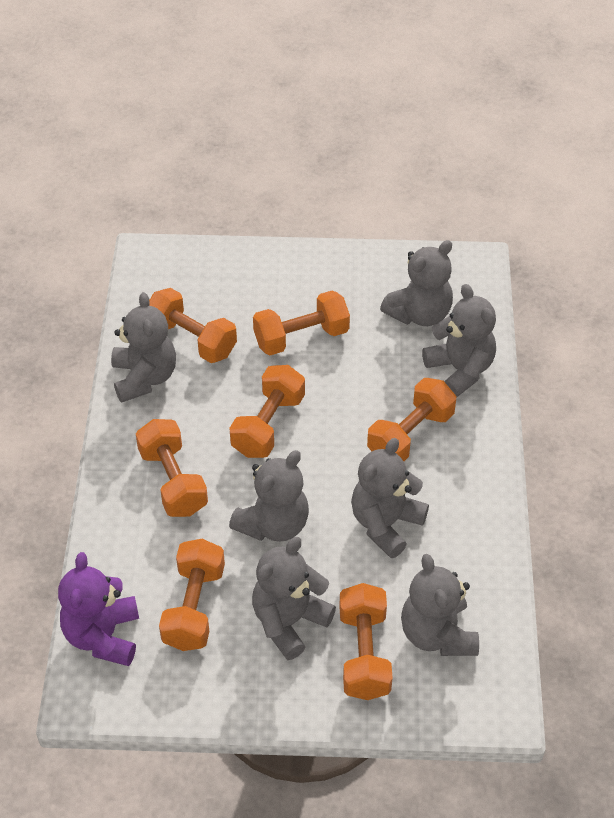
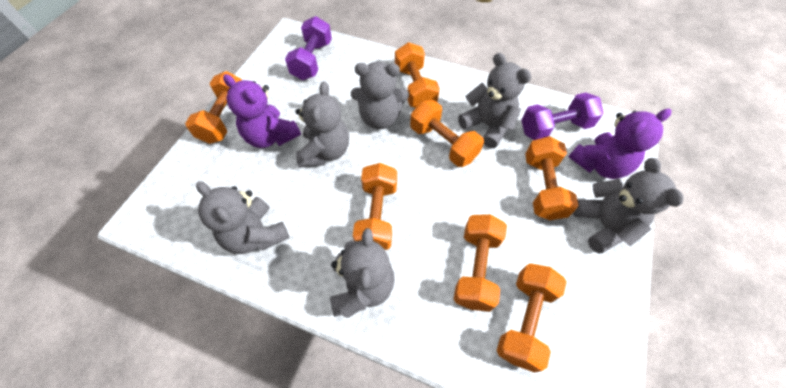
grey teddy bear: 7 -> 6
purple dumbbell: 0 -> 2
purple teddy bear: 1 -> 2

